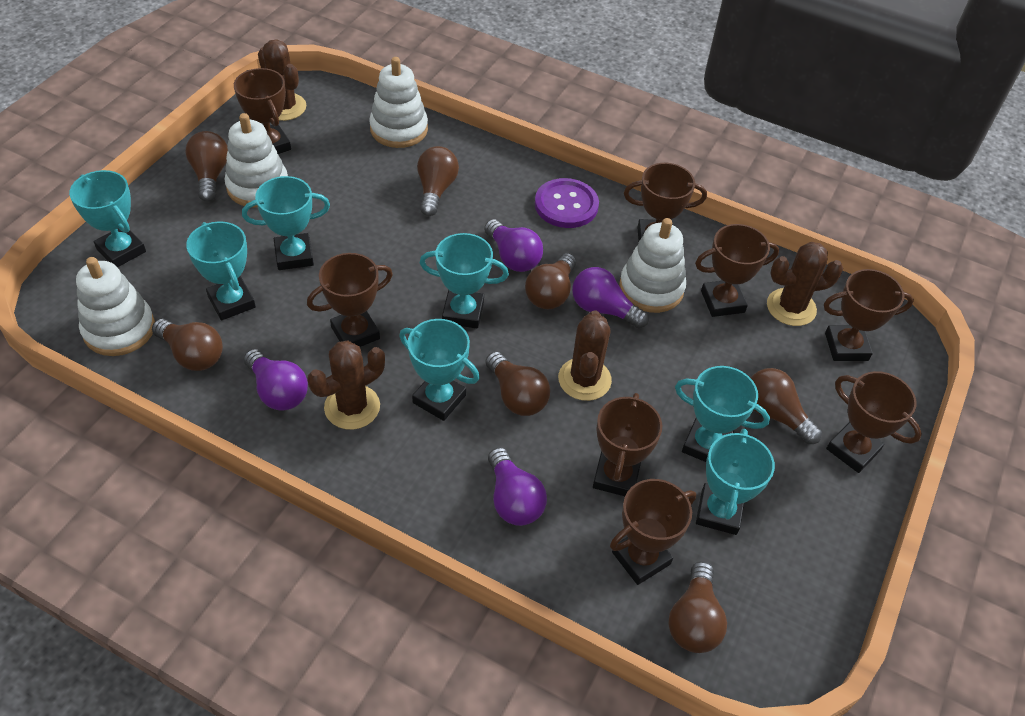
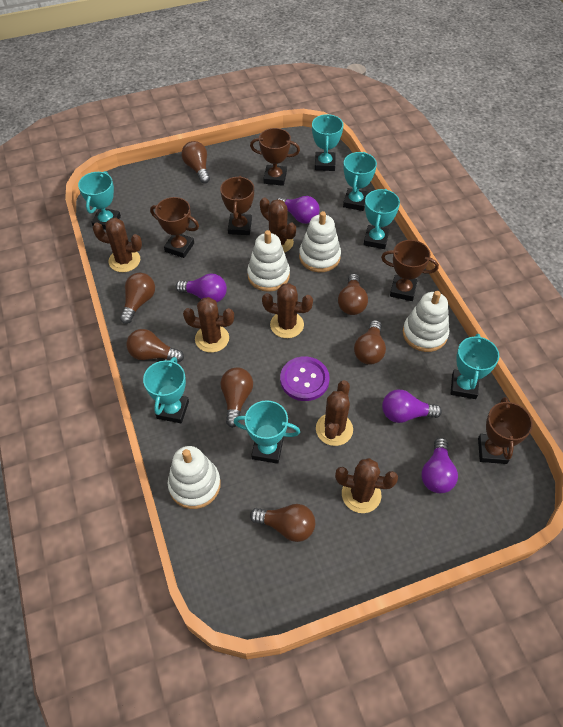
brown cactus: 4 -> 6
brown trophy: 8 -> 5

